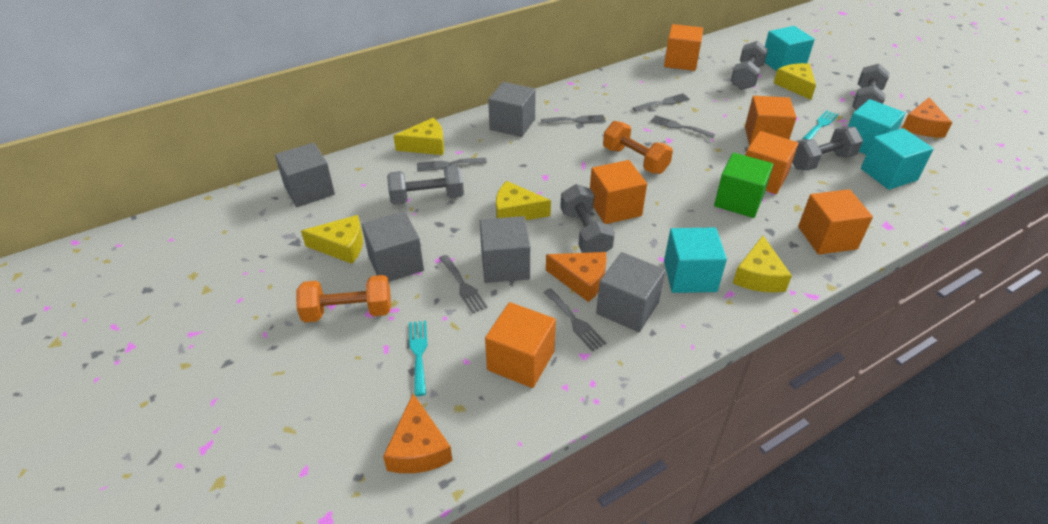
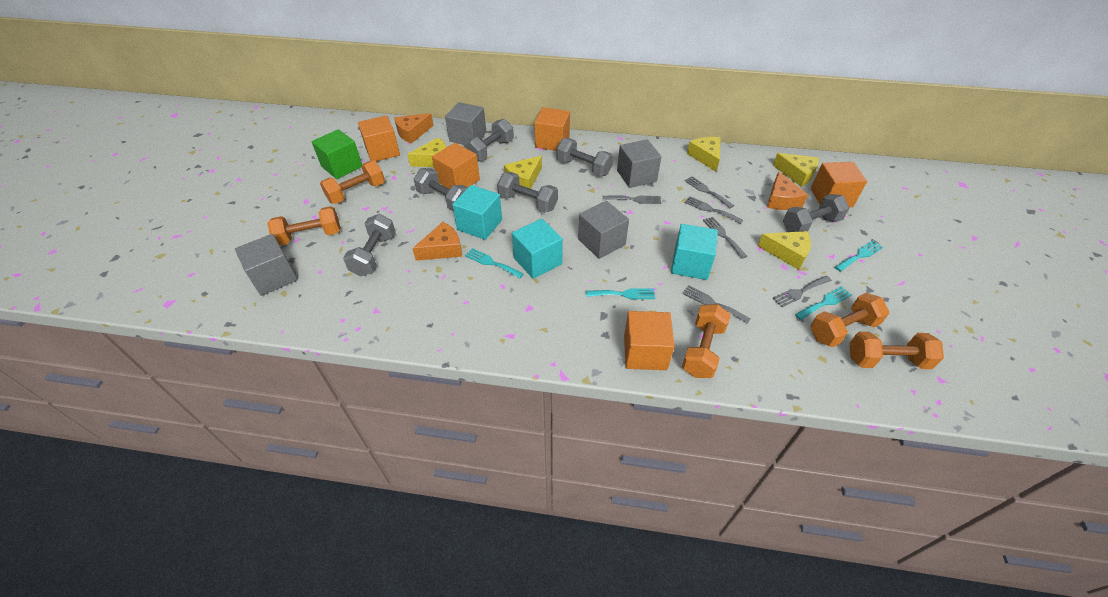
grey cube: 5 -> 4
grey dumbbell: 5 -> 6
orange cube: 6 -> 5
orange dumbbell: 2 -> 5
turquoise cube: 4 -> 3
turquoise fork: 2 -> 4

